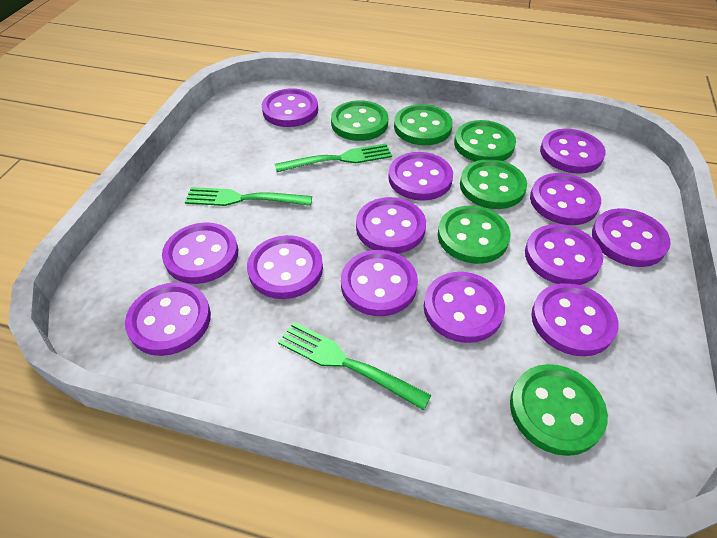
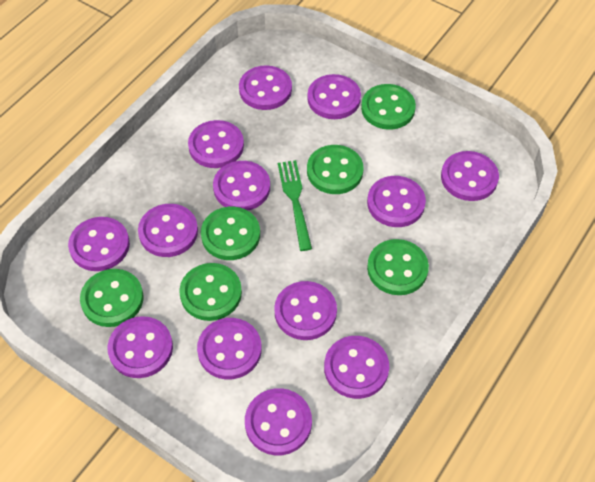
green fork: 3 -> 1

